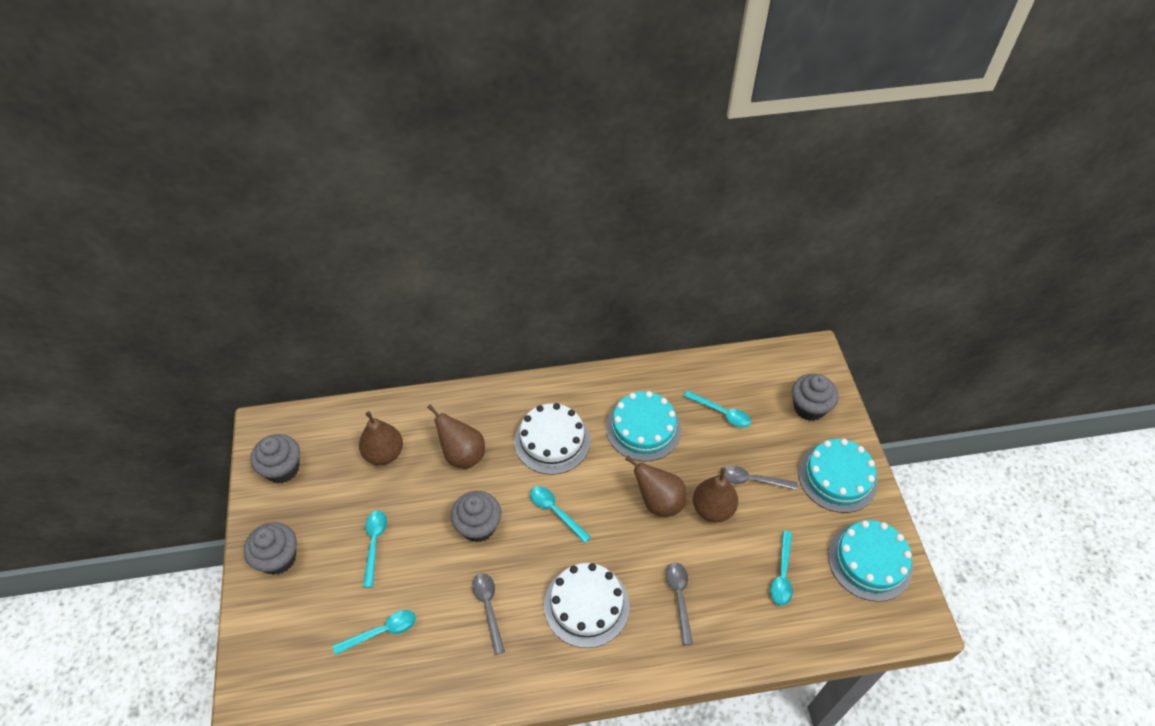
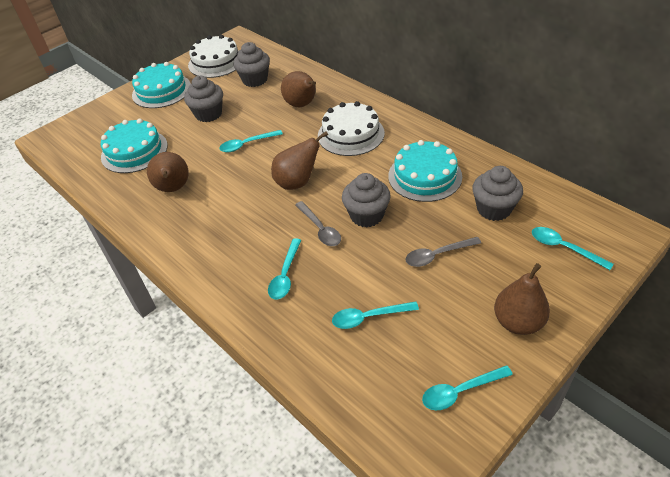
grey spoon: 3 -> 2

